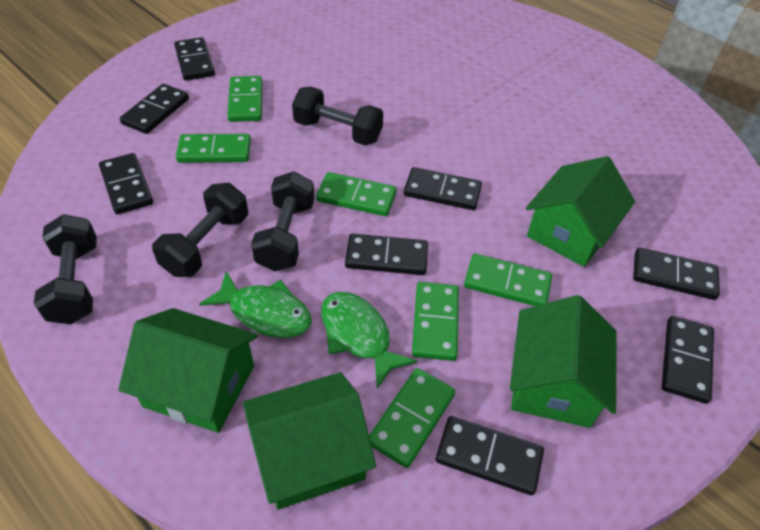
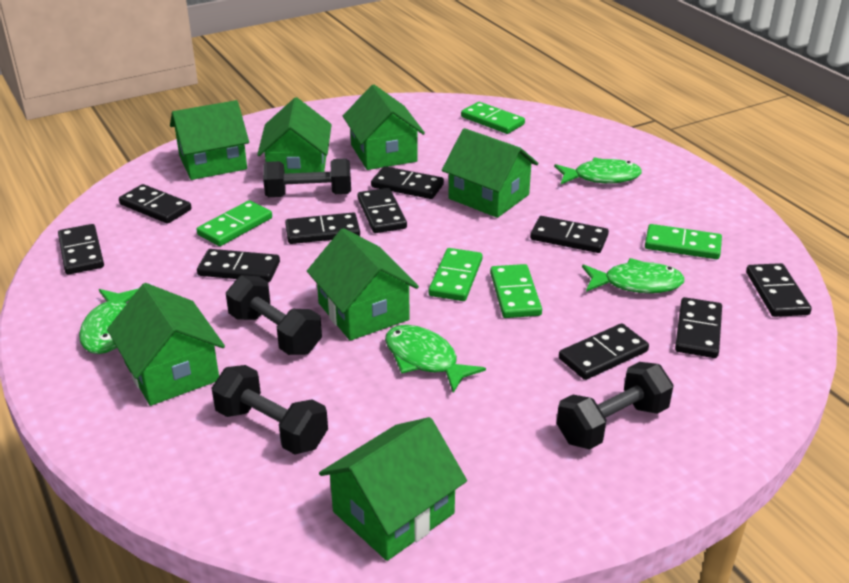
black domino: 8 -> 10
green domino: 6 -> 5
green fish: 2 -> 4
green house: 4 -> 7

